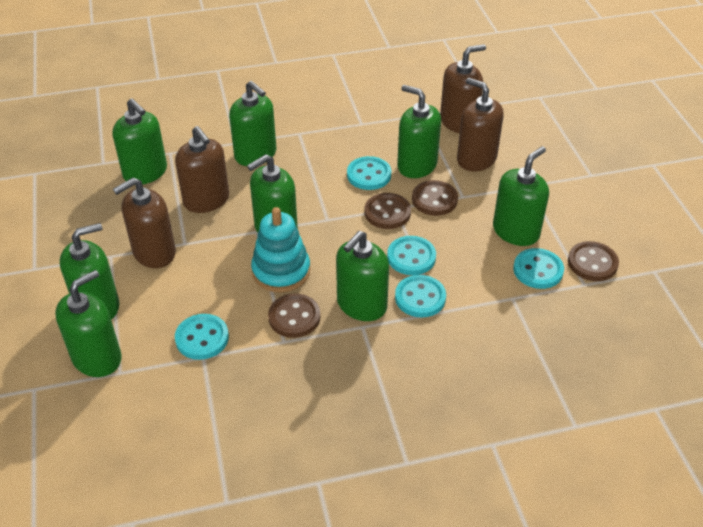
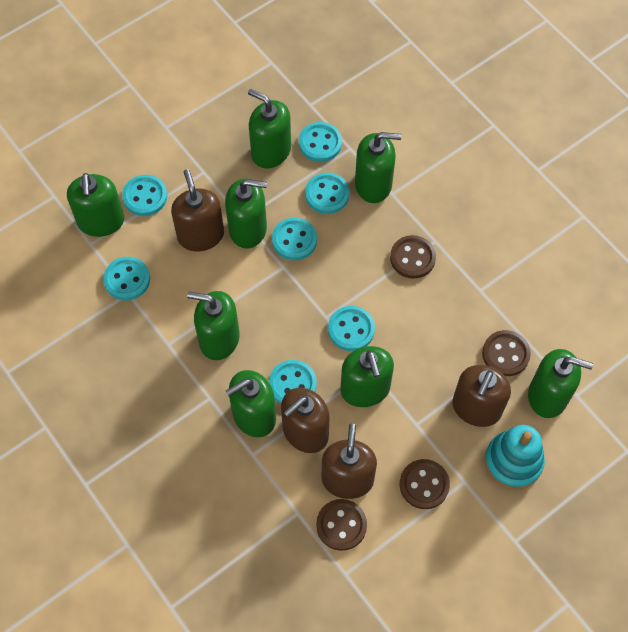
turquoise button: 5 -> 7

